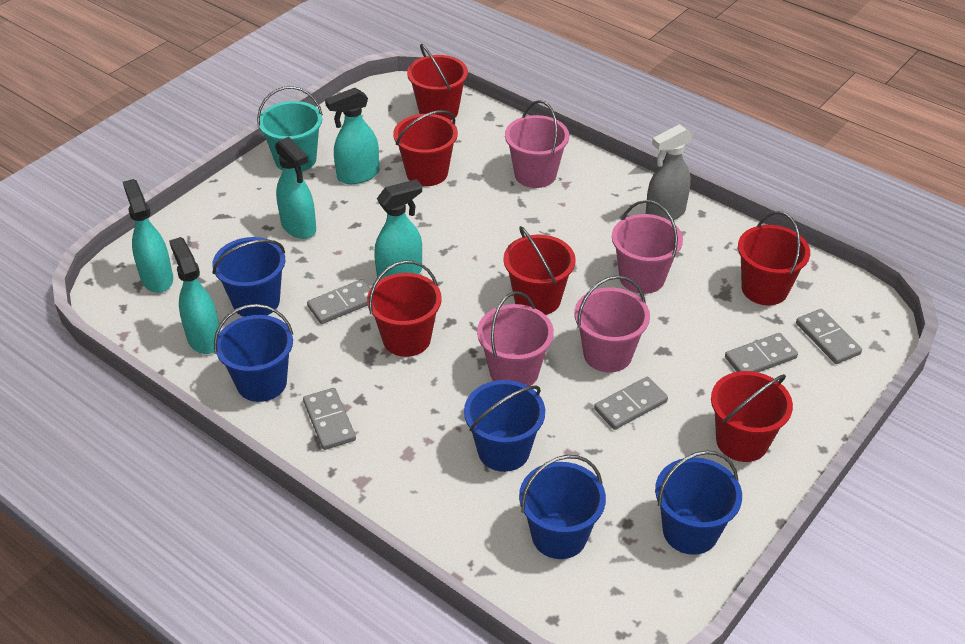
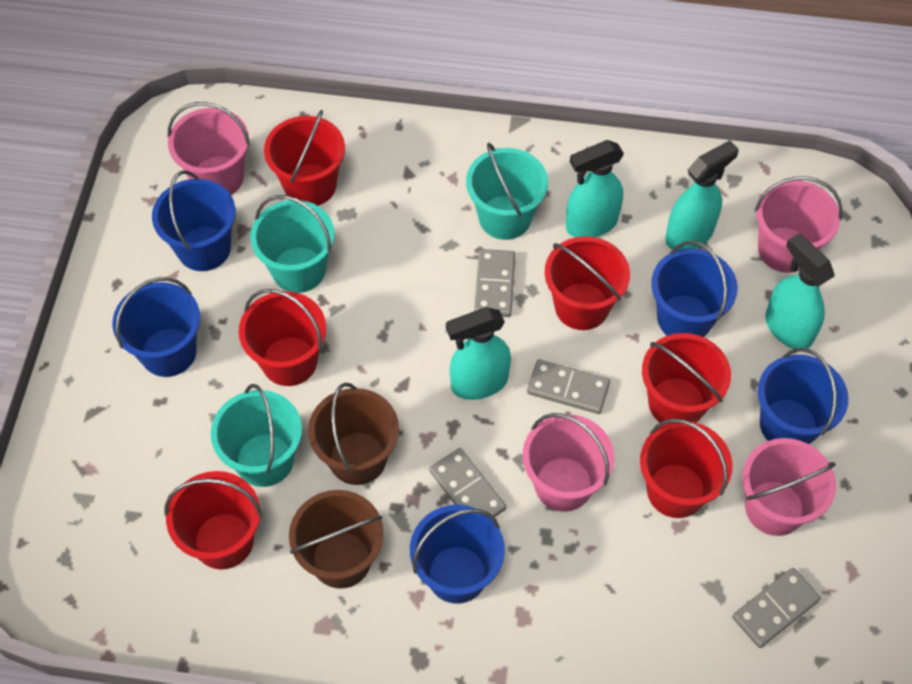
brown bucket: 0 -> 2
grey domino: 5 -> 4
grey spray bottle: 1 -> 0
turquoise bucket: 1 -> 3
turquoise spray bottle: 5 -> 4

